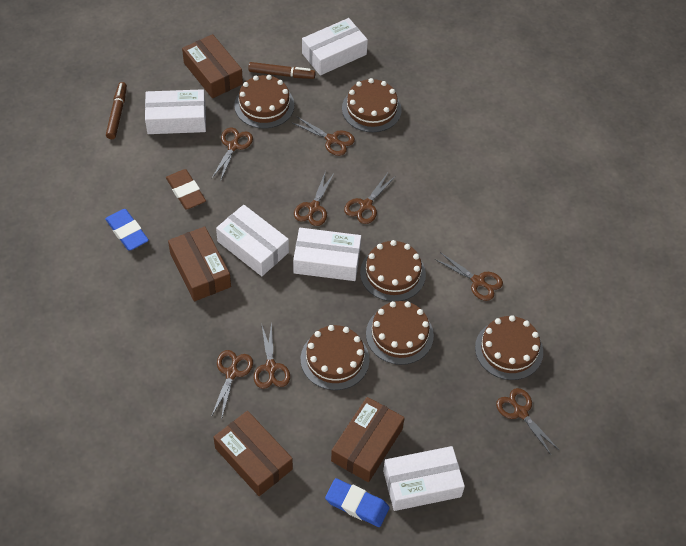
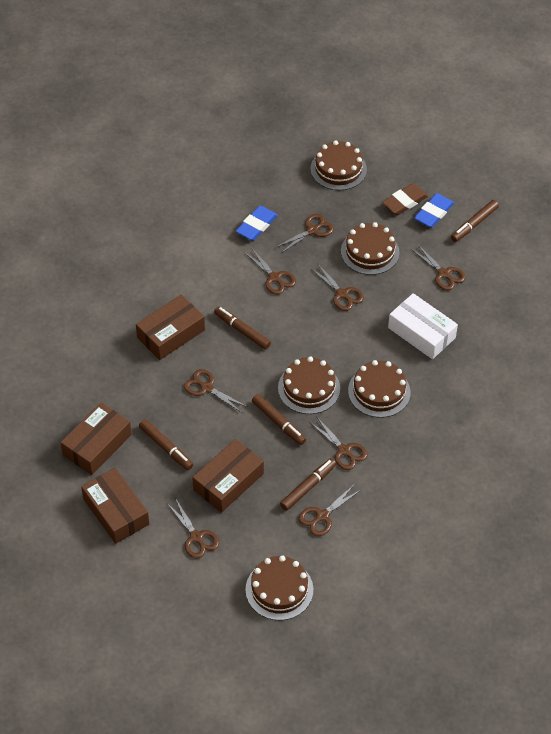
brown cake: 6 -> 5
brown marker: 2 -> 5
white box: 5 -> 1

